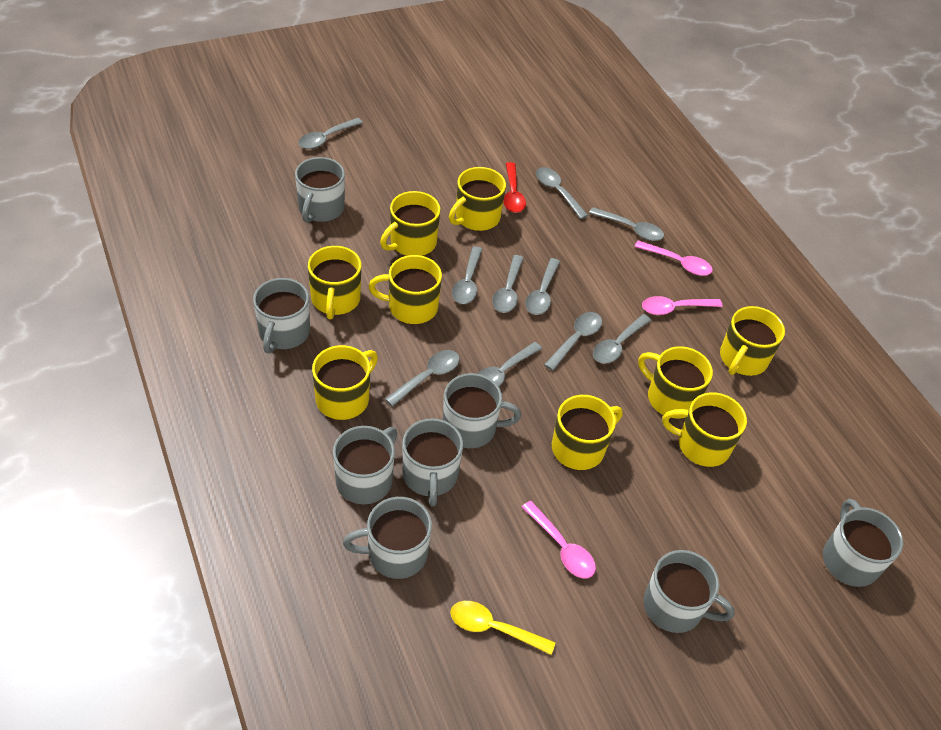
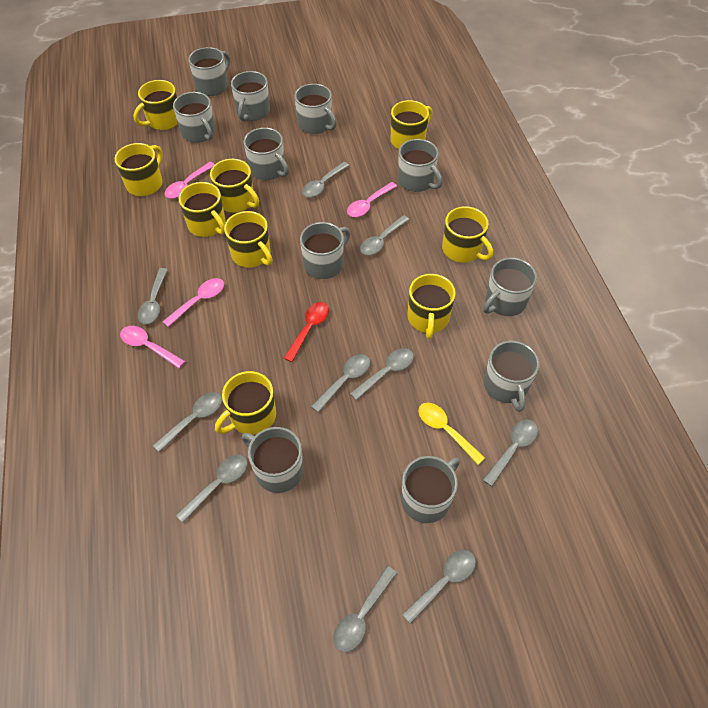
grey mug: 8 -> 11
pink spoon: 3 -> 4

